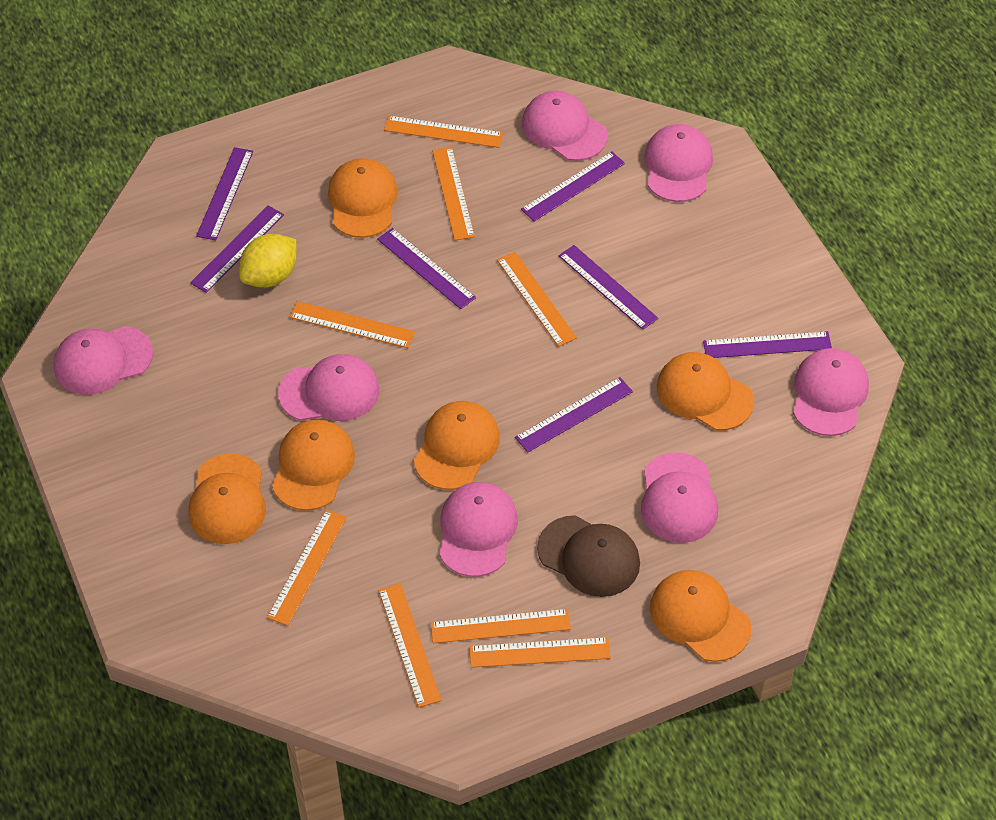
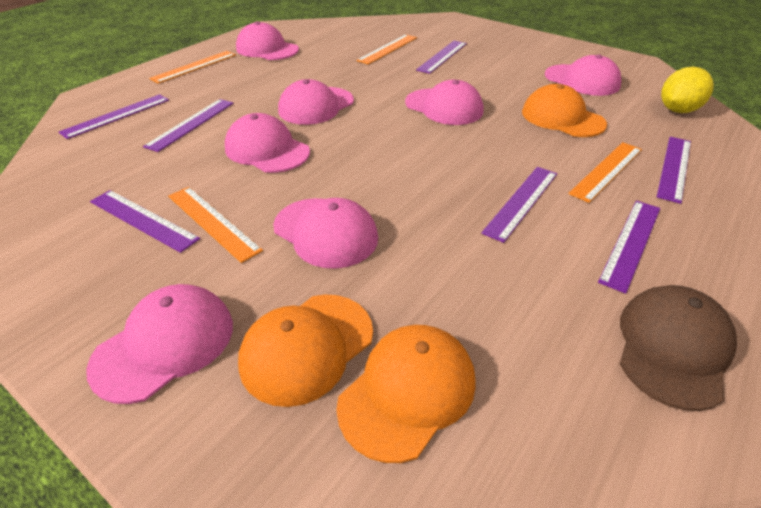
orange cap: 6 -> 3
orange ruler: 8 -> 4

